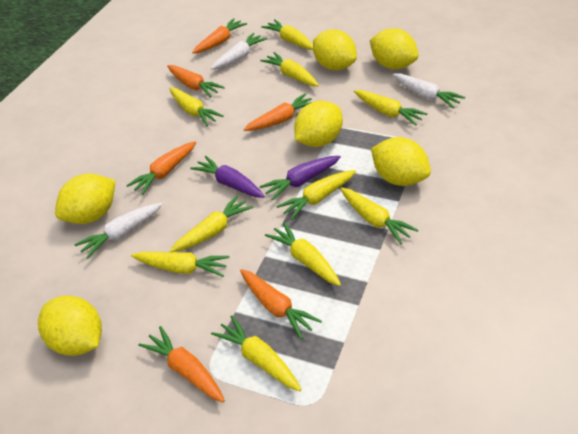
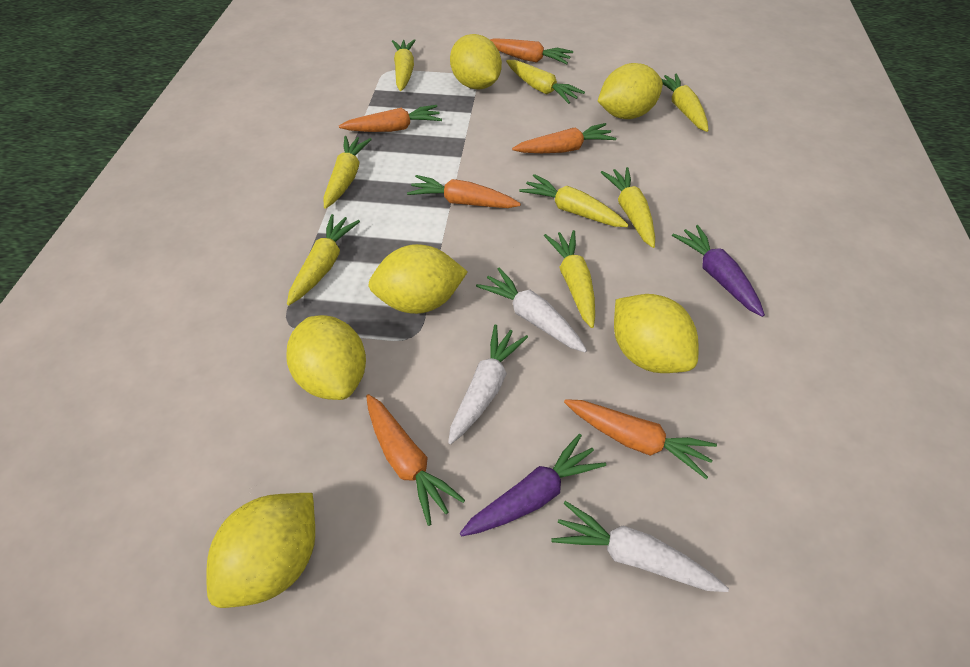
yellow carrot: 10 -> 8

